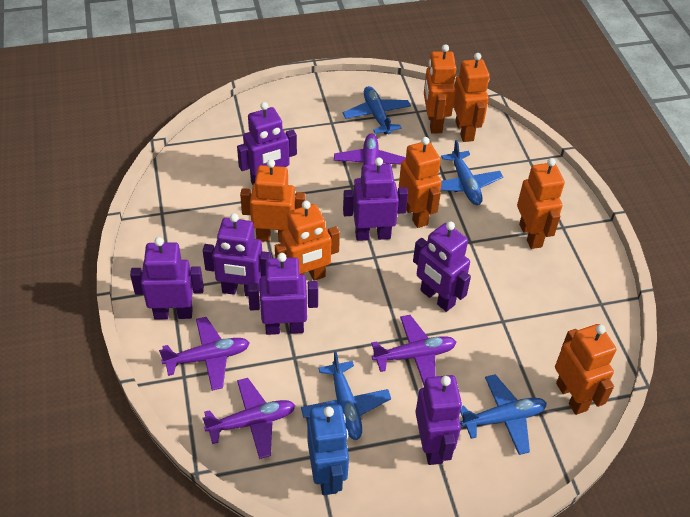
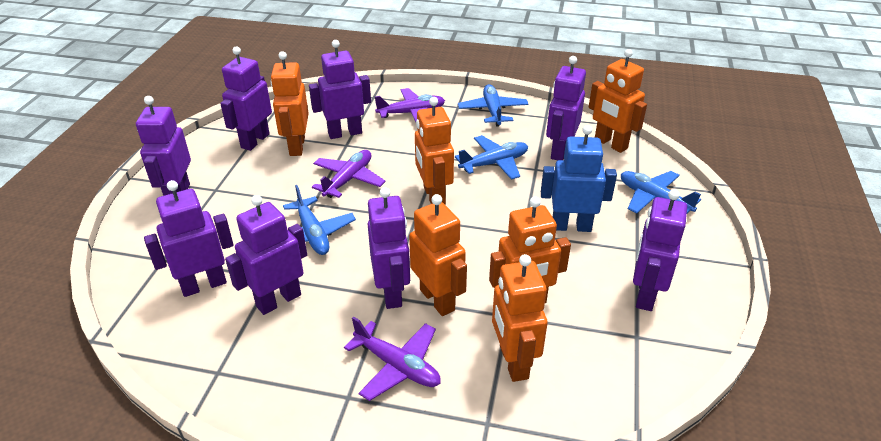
orange robot: 7 -> 6
purple plane: 4 -> 3
purple robot: 7 -> 8

